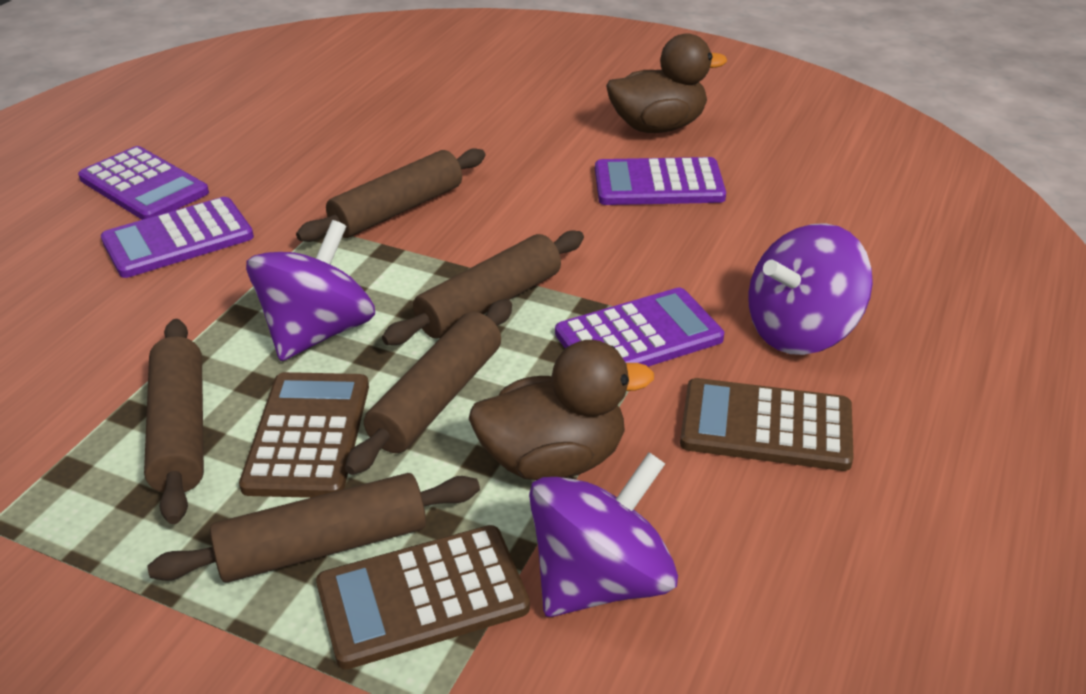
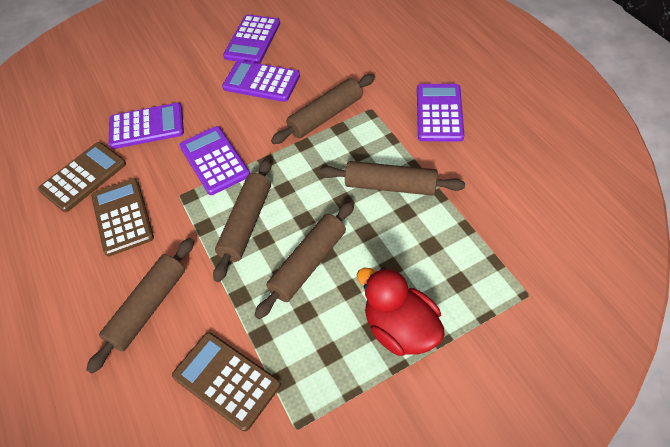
brown duck: 2 -> 0
purple calculator: 4 -> 5
purple spinning top: 3 -> 0
red duck: 0 -> 1

